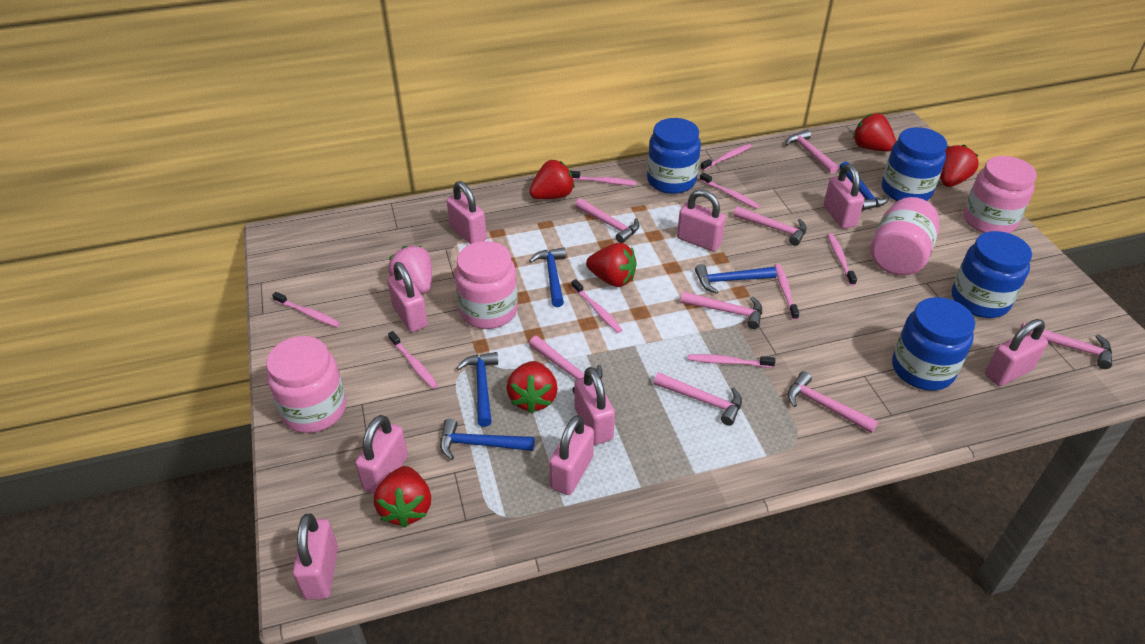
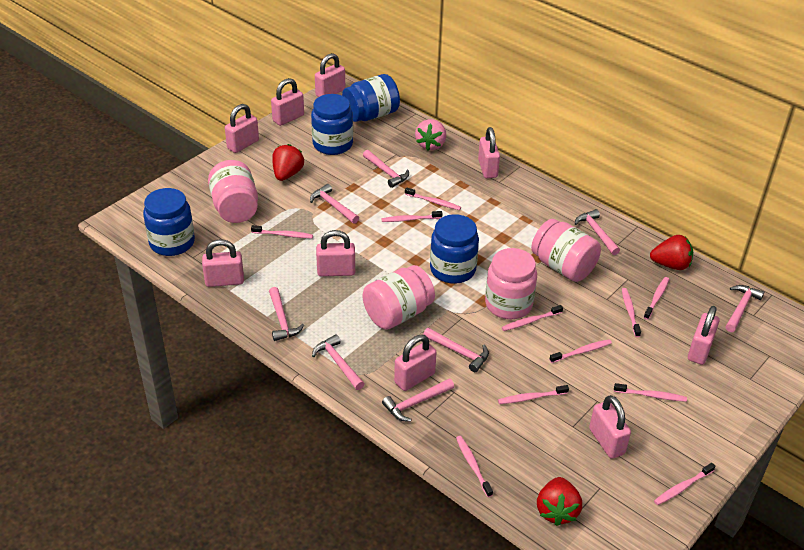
blue hammer: 5 -> 0
pink toothbrush: 9 -> 11
red strawberry: 6 -> 3

